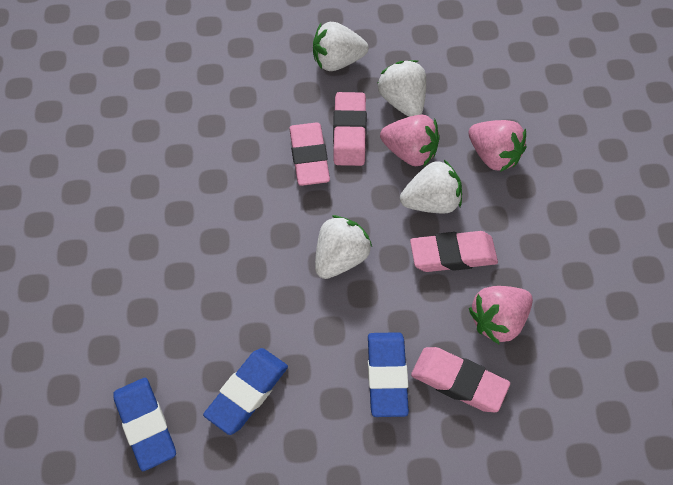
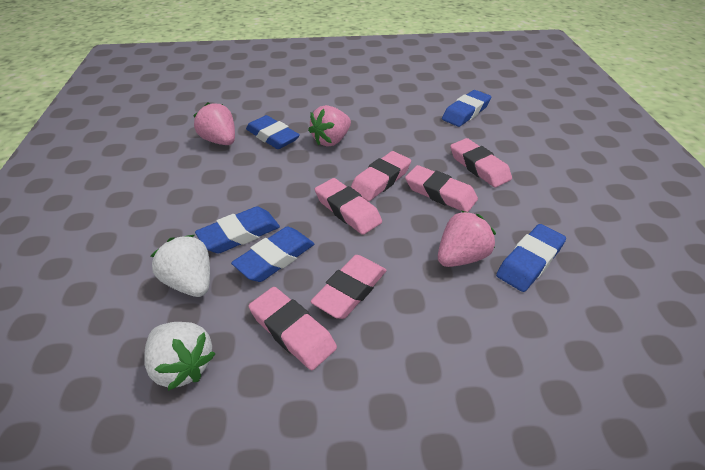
blue eraser: 3 -> 5
pink eraser: 4 -> 6
white strawberry: 4 -> 2

